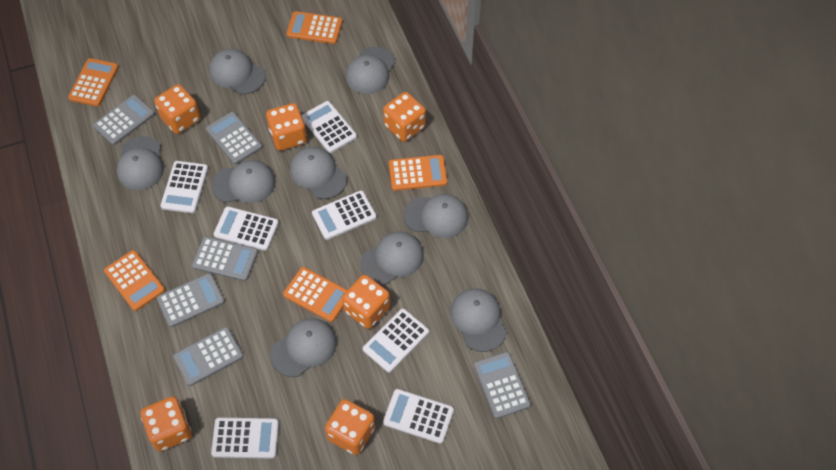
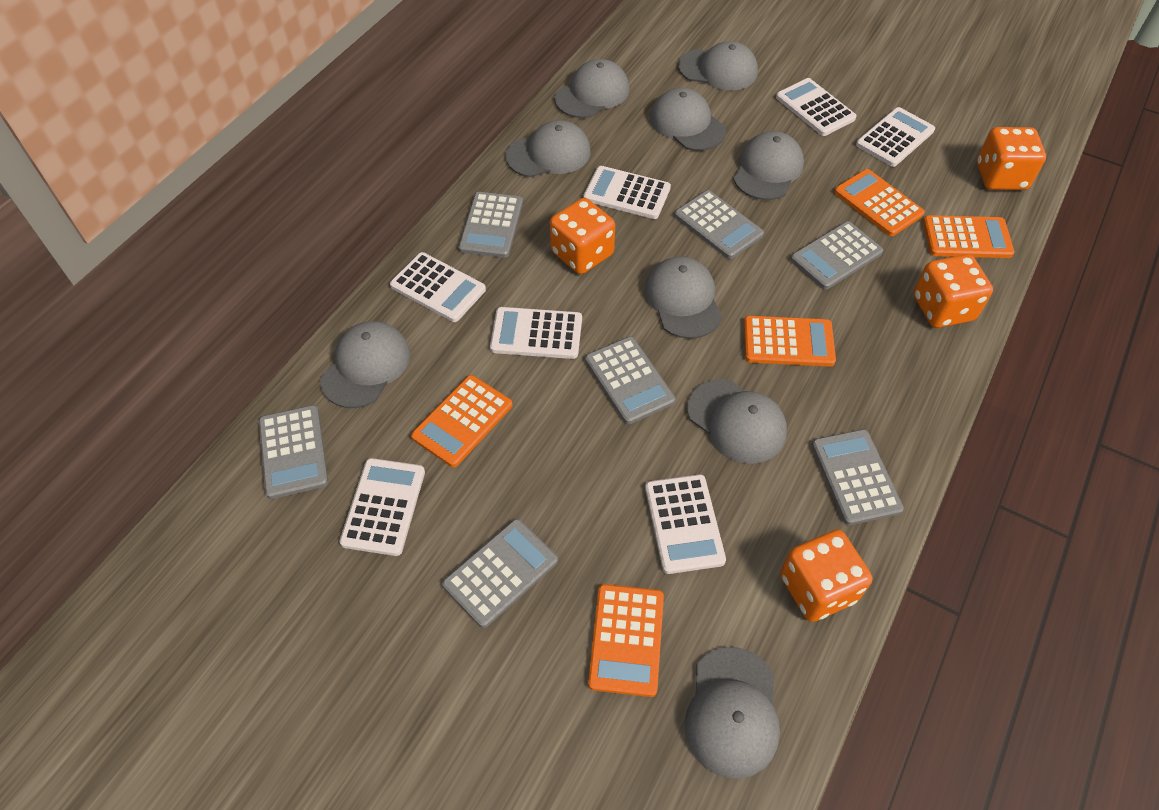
grey calculator: 6 -> 7
orange dice: 6 -> 4

